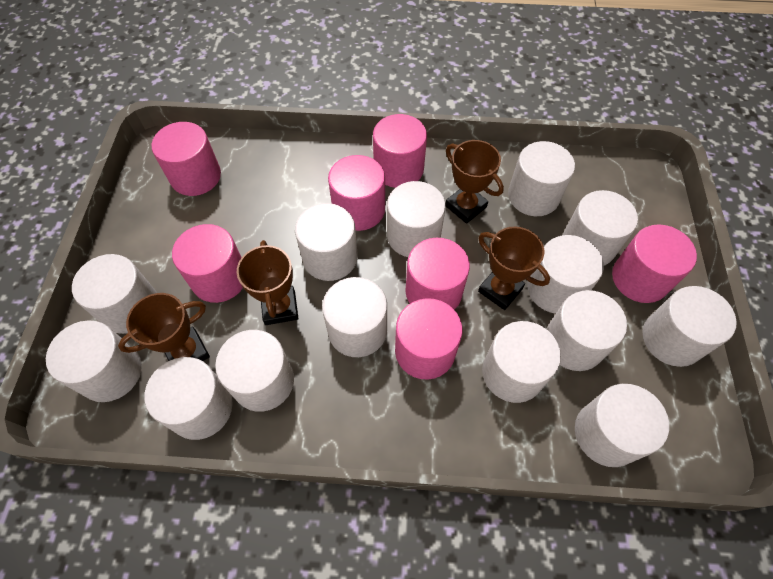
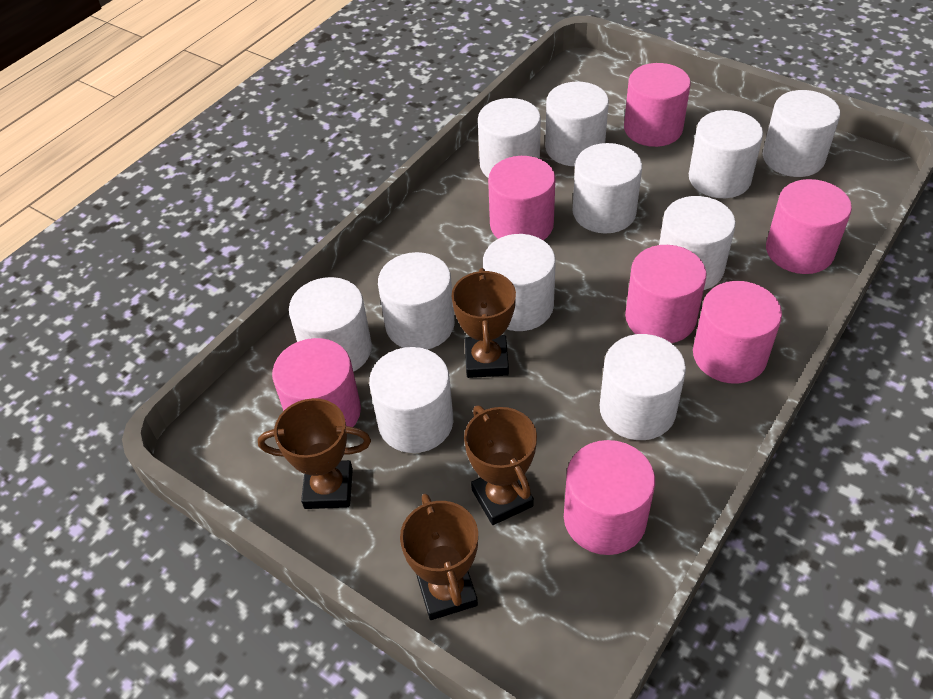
white cylinder: 14 -> 11

